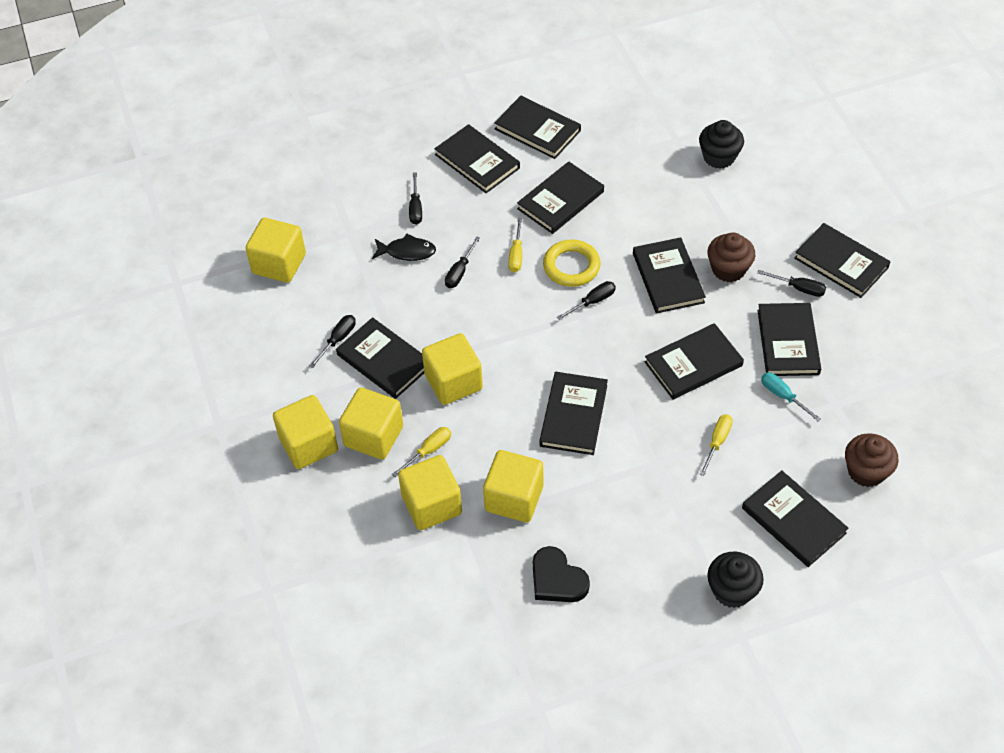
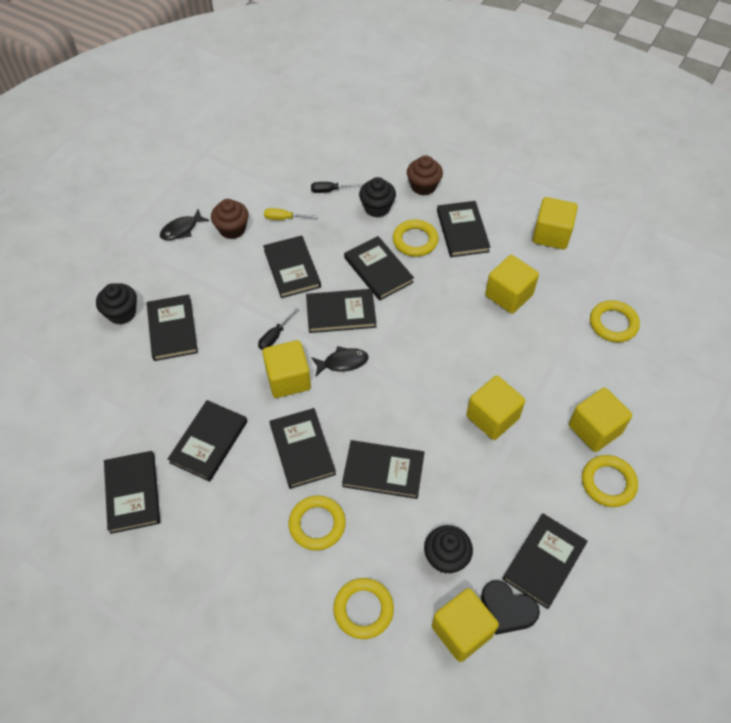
black cupcake: 2 -> 3
black fish: 1 -> 2
black screwdriver: 5 -> 2
turquoise screwdriver: 1 -> 0
yellow ring: 1 -> 5
yellow screwdriver: 3 -> 1

